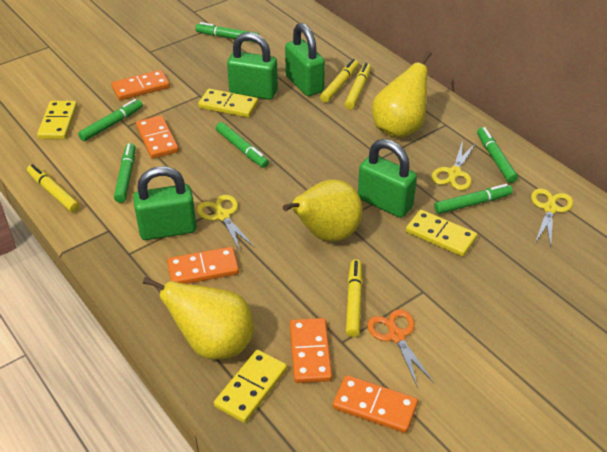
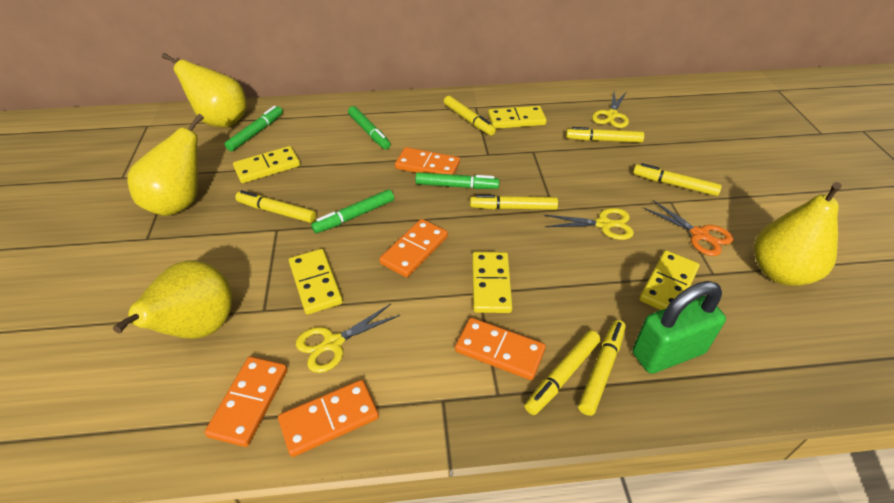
green marker: 6 -> 4
green padlock: 4 -> 1
yellow domino: 4 -> 5
yellow marker: 4 -> 7
yellow pear: 3 -> 4

